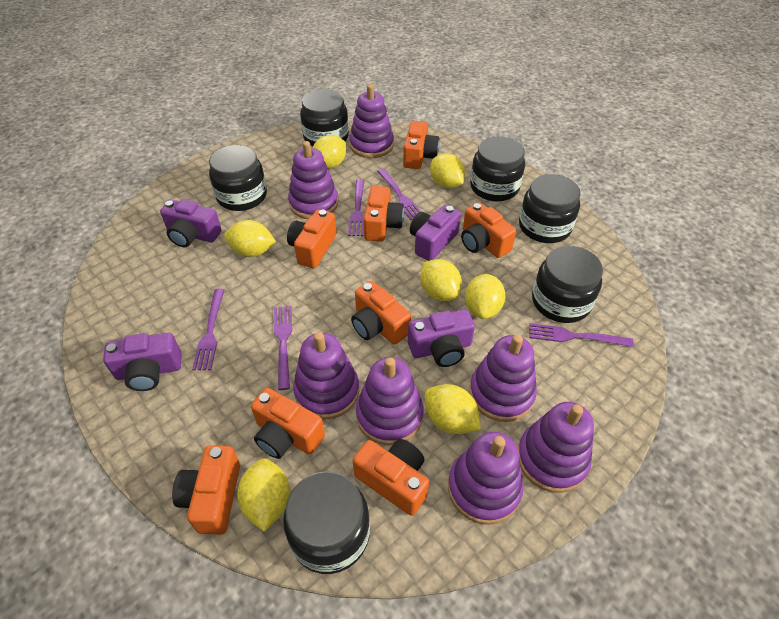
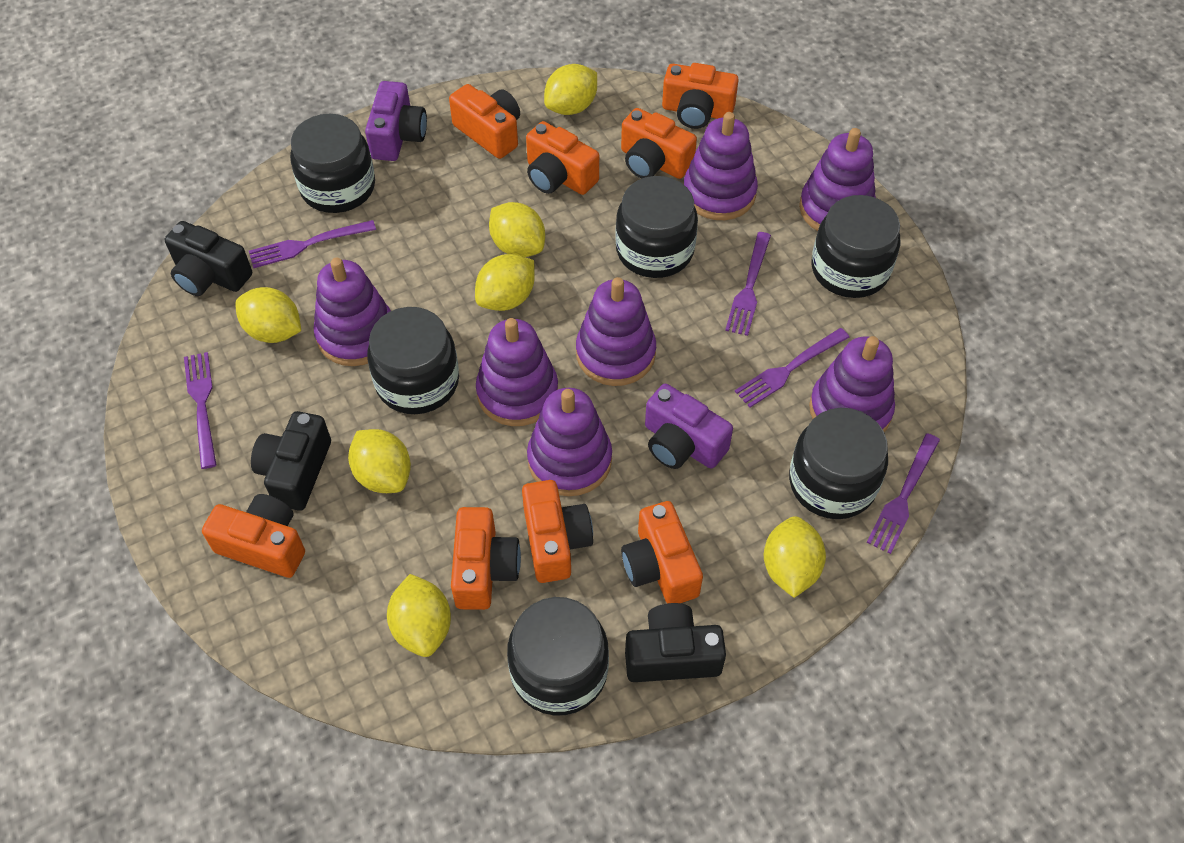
black camera: 0 -> 3
purple camera: 4 -> 2

